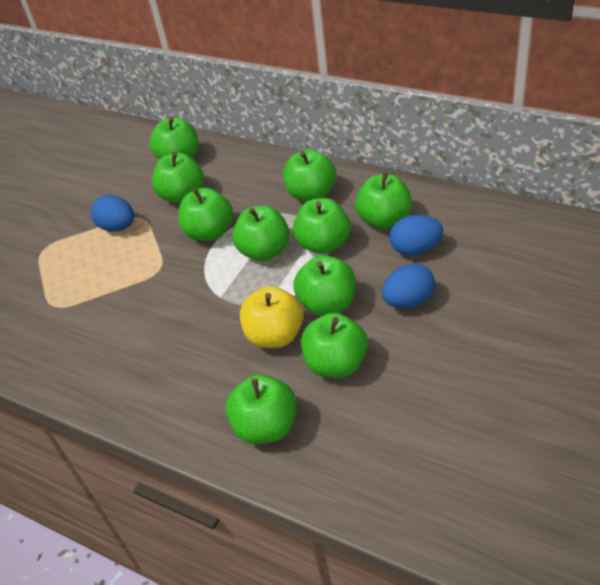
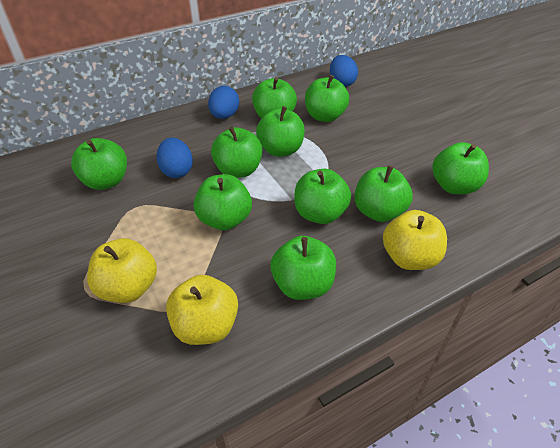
yellow apple: 1 -> 3

